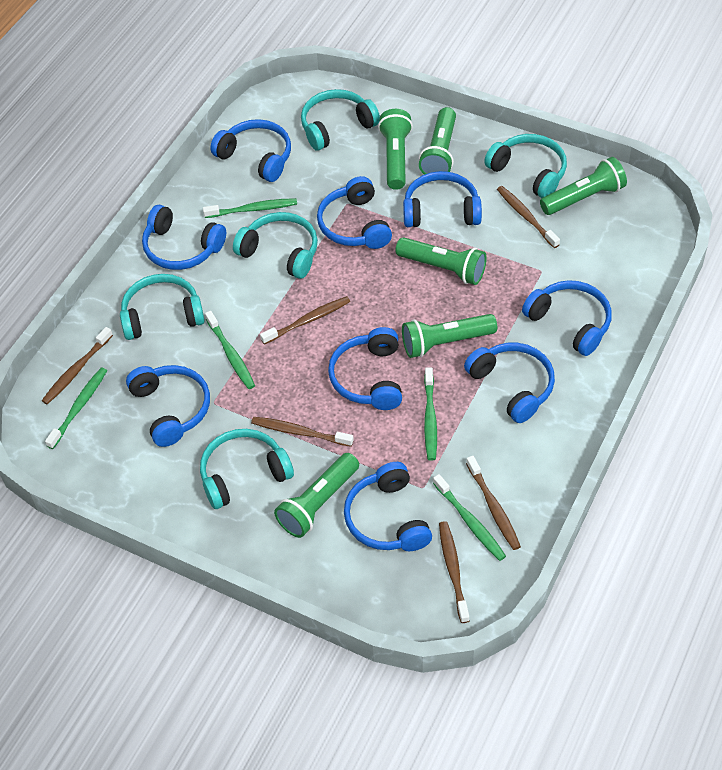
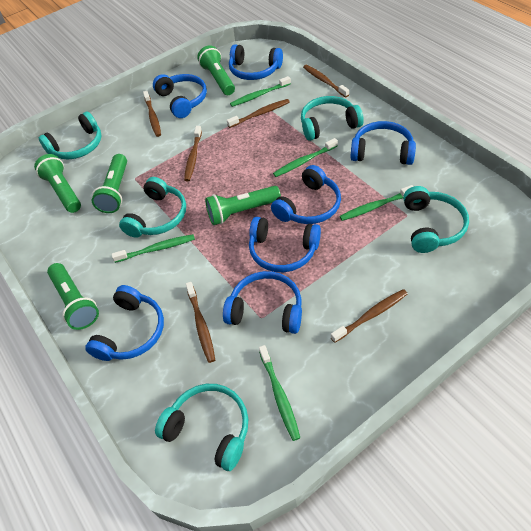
blue headphones: 9 -> 7
green flashlight: 6 -> 5

